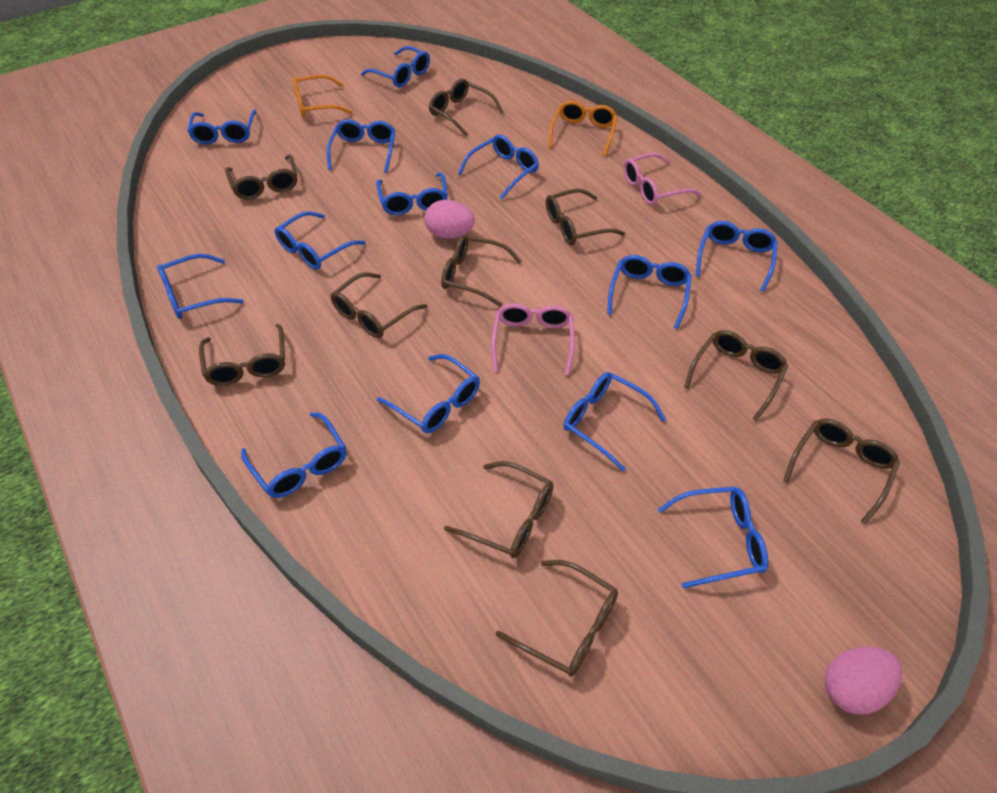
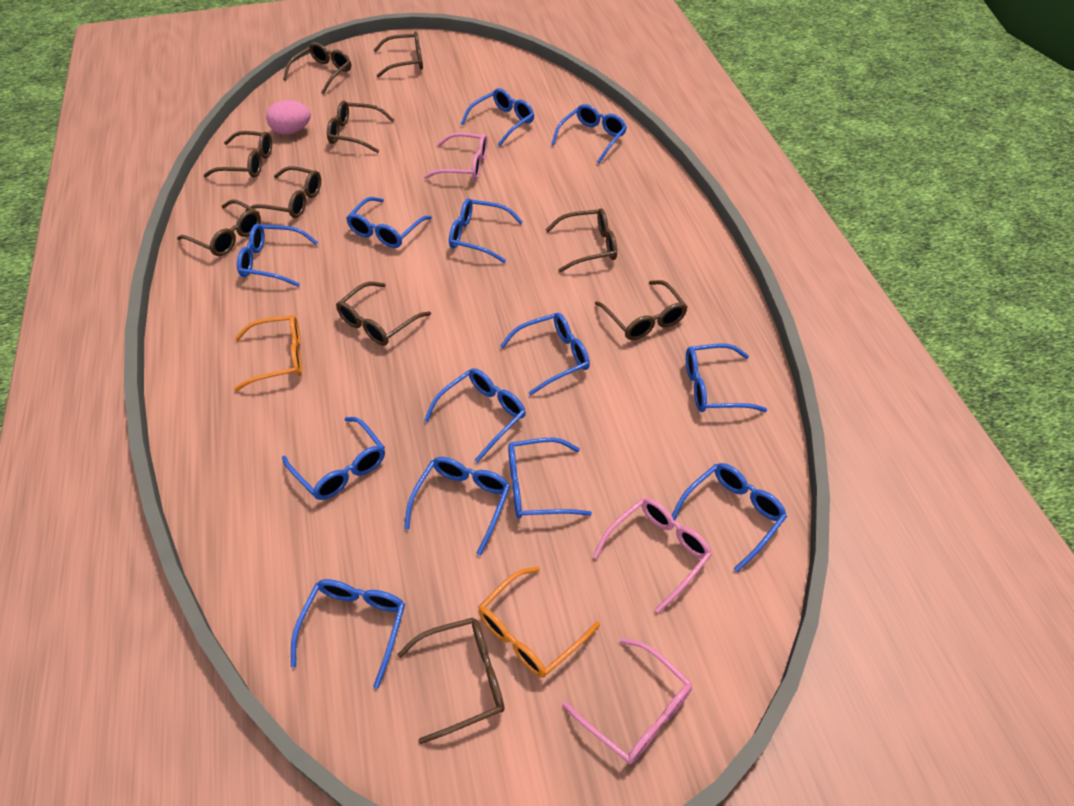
pink egg: 2 -> 1
pink glasses: 2 -> 3

